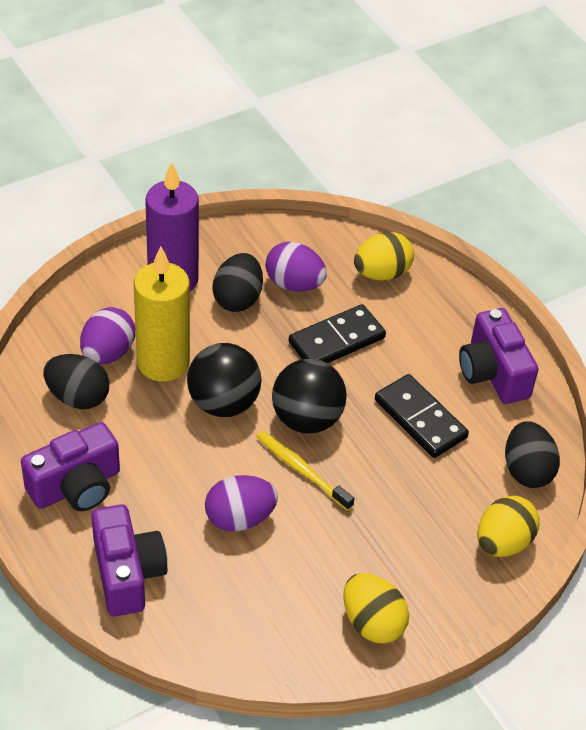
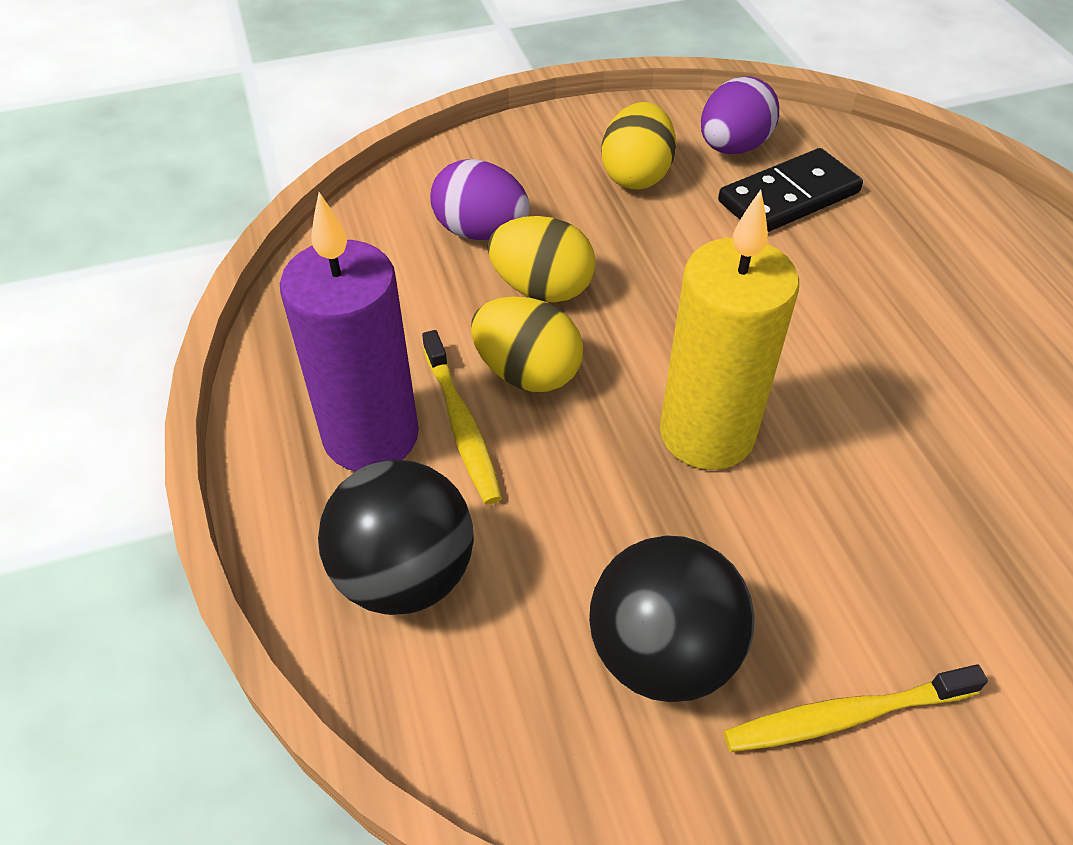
black domino: 2 -> 1
black egg: 3 -> 0
purple camera: 3 -> 0
purple egg: 3 -> 2
yellow toothbrush: 1 -> 2

